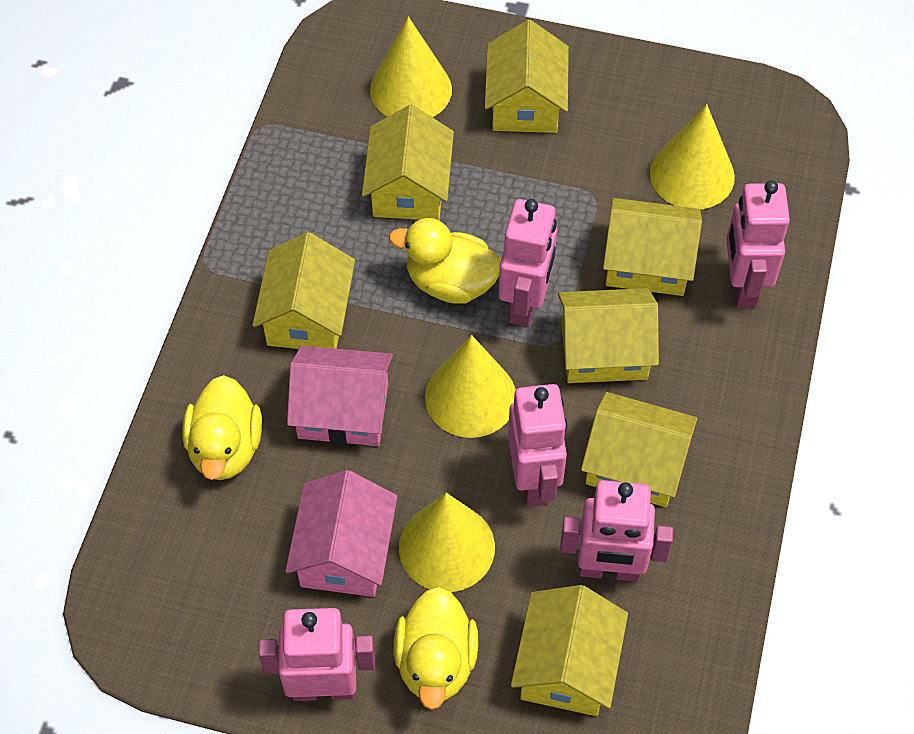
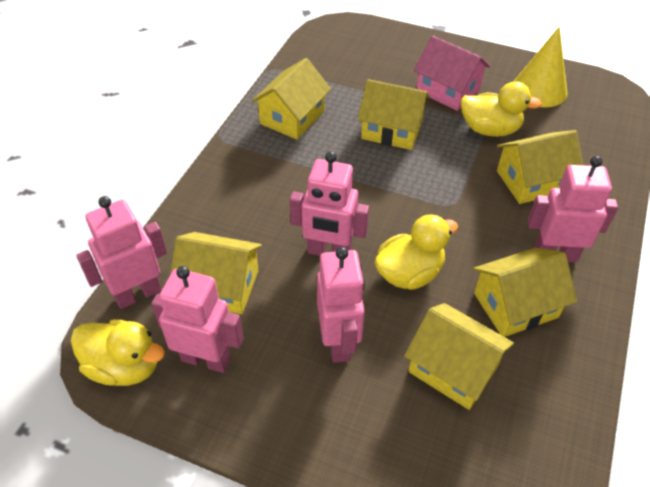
pink house: 2 -> 1
yellow cone: 4 -> 1
yellow house: 7 -> 6

